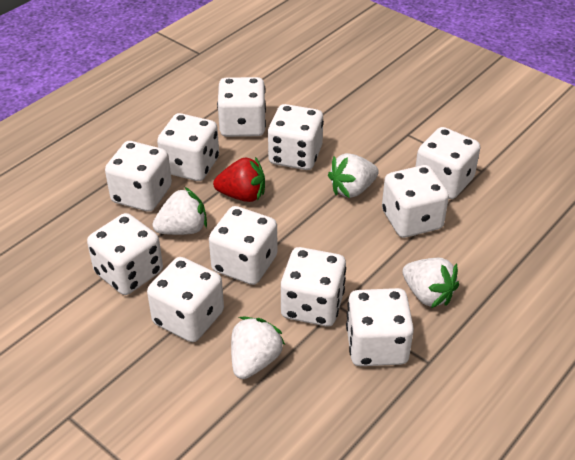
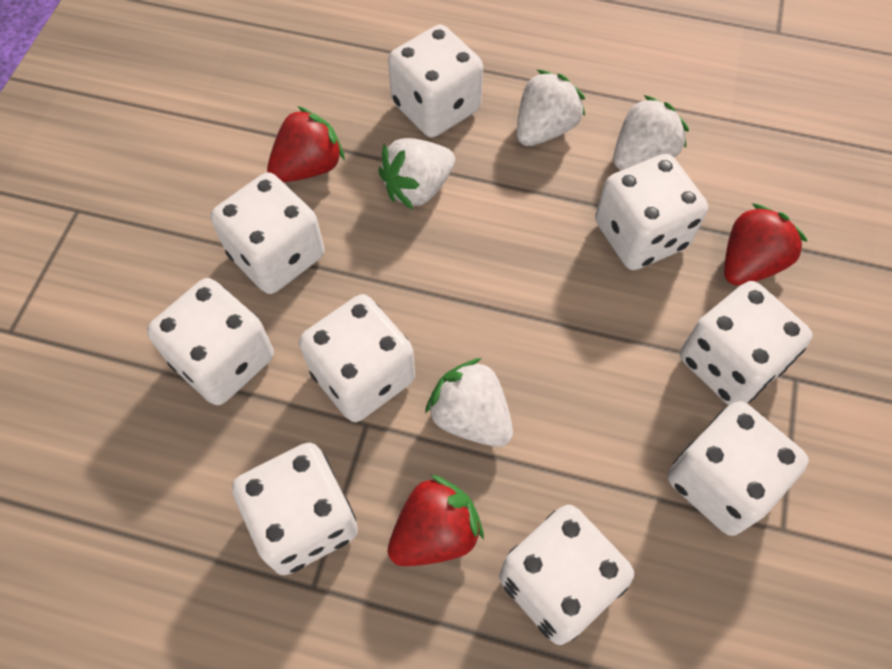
red strawberry: 1 -> 3
white dice: 11 -> 9

